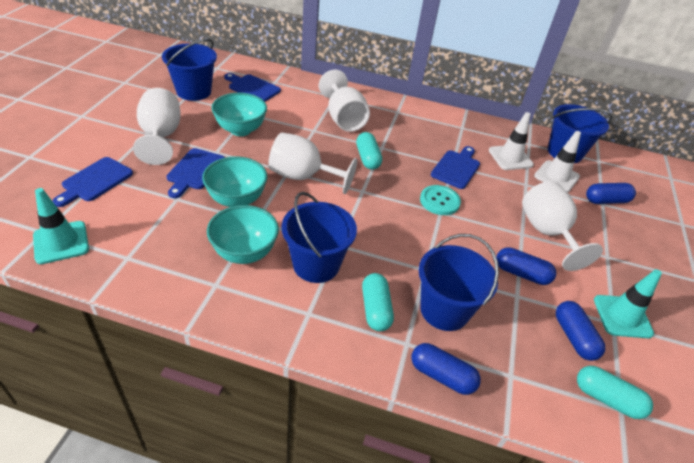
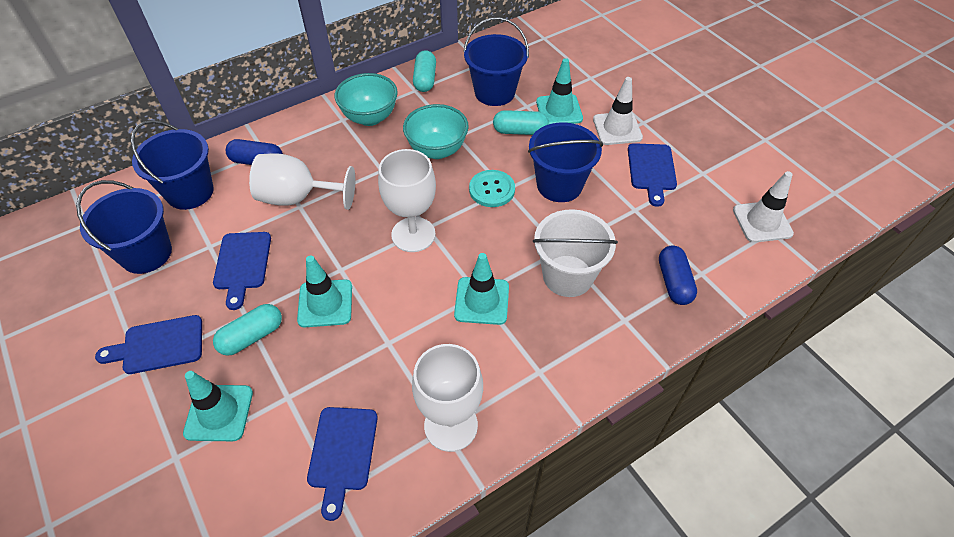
blue capsule: 4 -> 2
turquoise bowl: 3 -> 2
turquoise traffic cone: 2 -> 4
white bucket: 0 -> 1
white goblet: 4 -> 3

